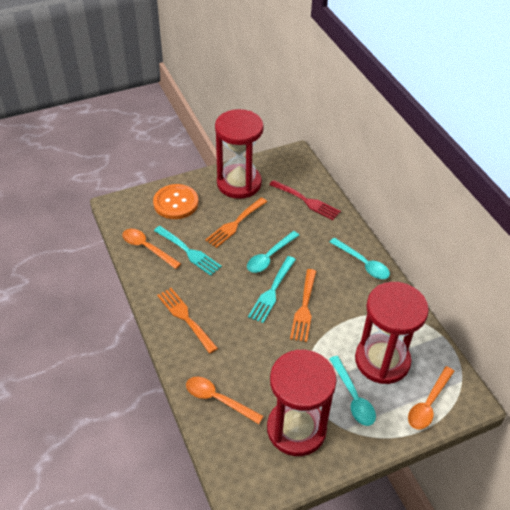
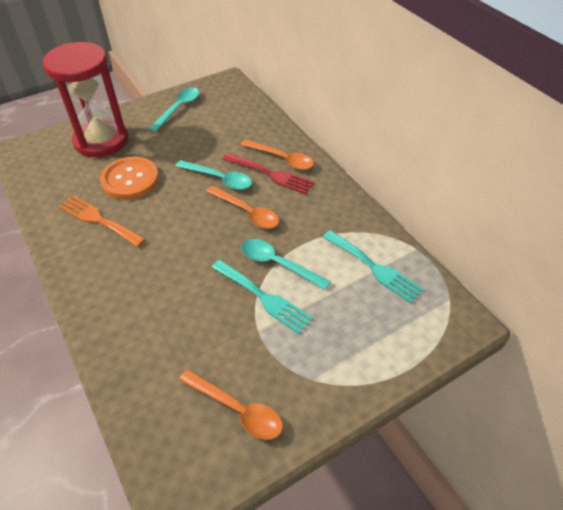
orange fork: 3 -> 1
red hourglass: 3 -> 1

